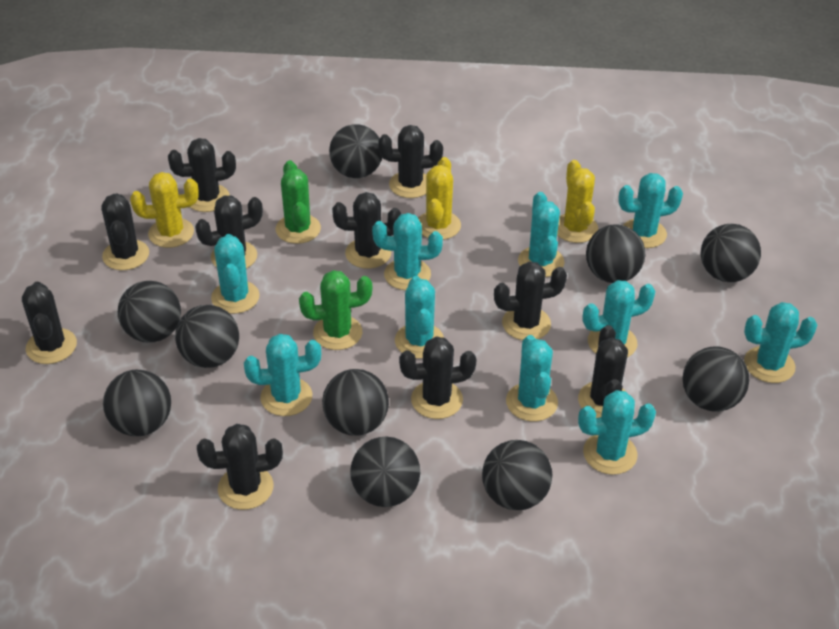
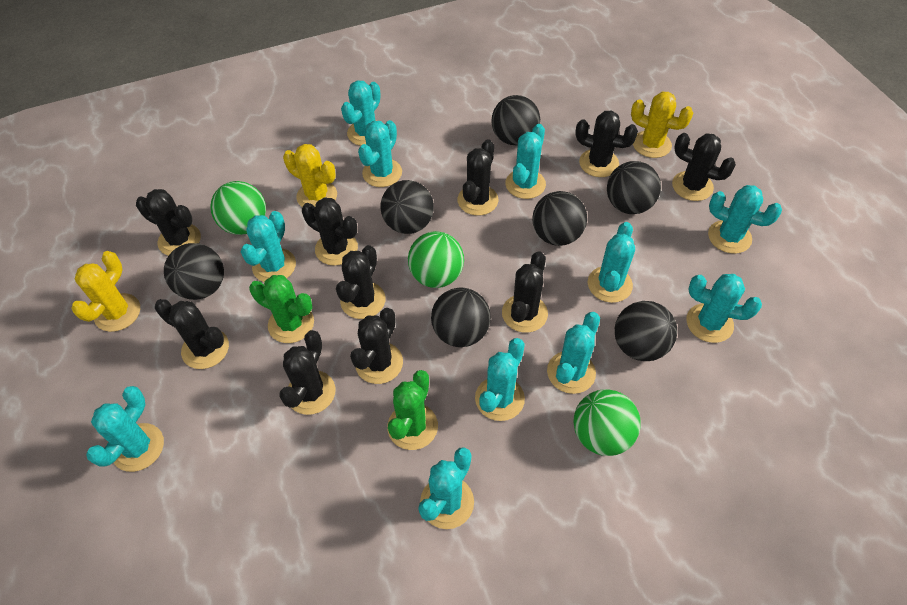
black ball: 10 -> 7
green ball: 0 -> 3
turquoise cactus: 10 -> 11

